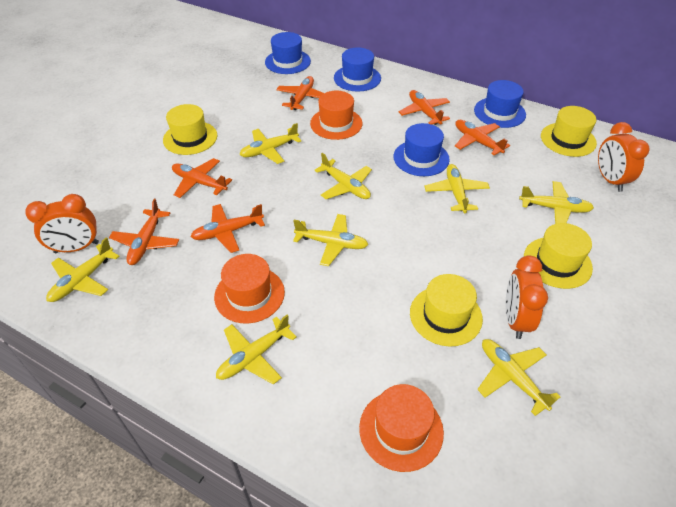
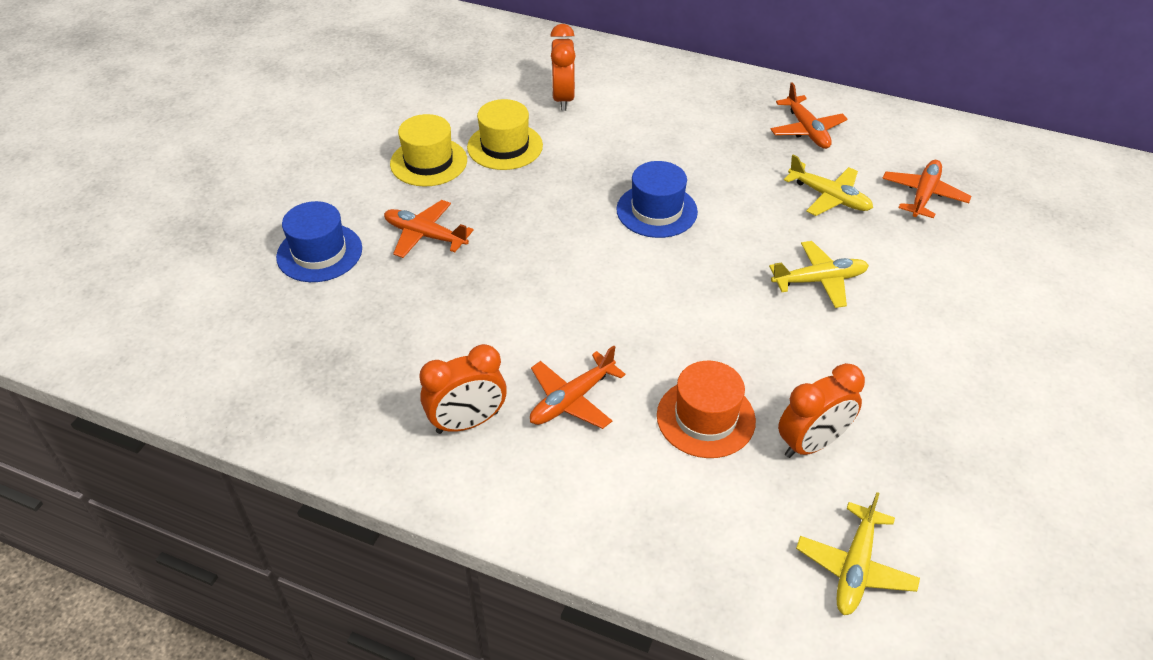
blue hat: 4 -> 2
orange hat: 3 -> 1
orange plane: 6 -> 4
yellow hat: 4 -> 2
yellow plane: 8 -> 3

